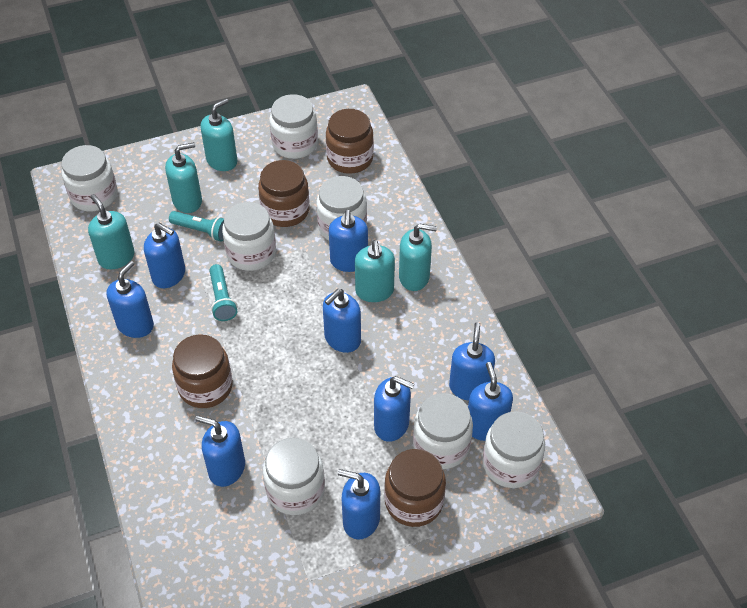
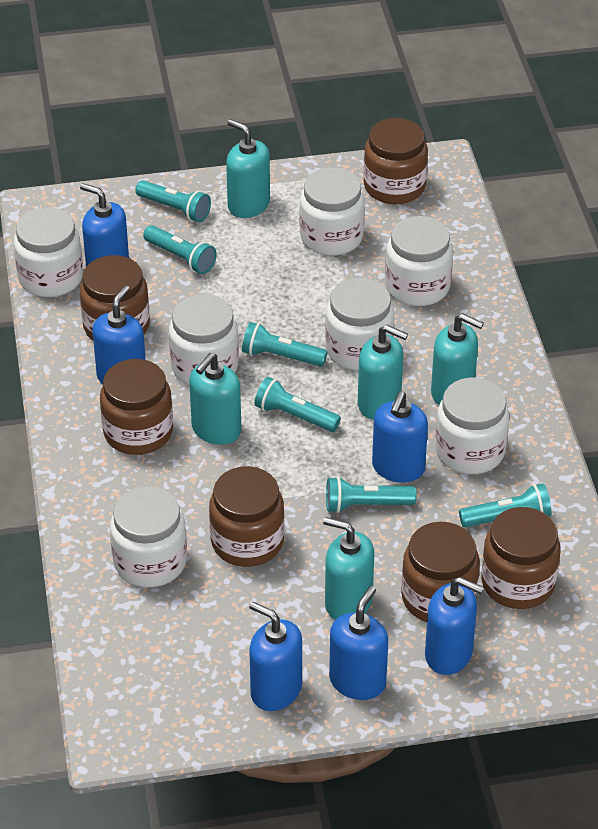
blue soap dispenser: 9 -> 6
brown jar: 4 -> 6
turquoise flashlight: 2 -> 6

